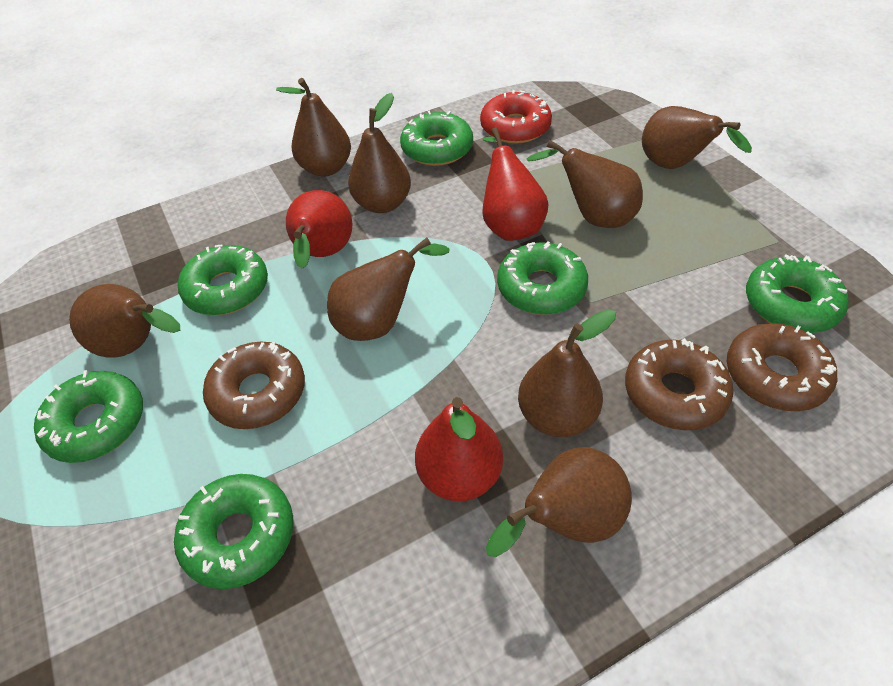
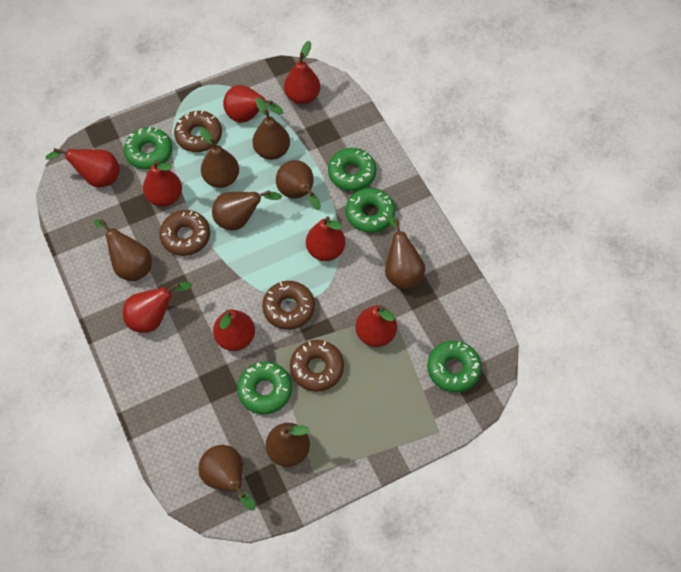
brown donut: 3 -> 4
green donut: 6 -> 5
red donut: 1 -> 0
red pear: 3 -> 8

